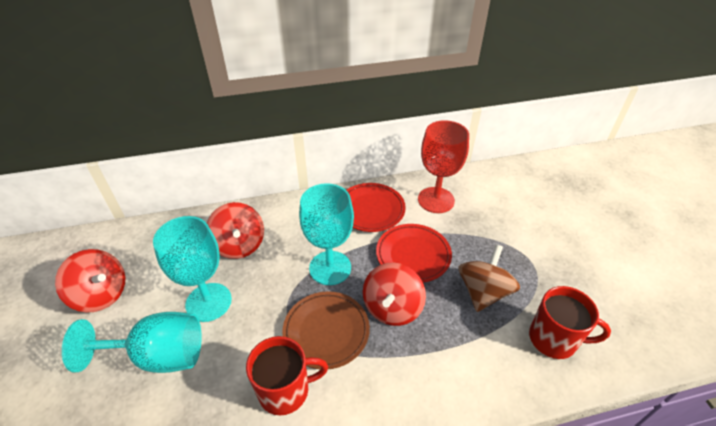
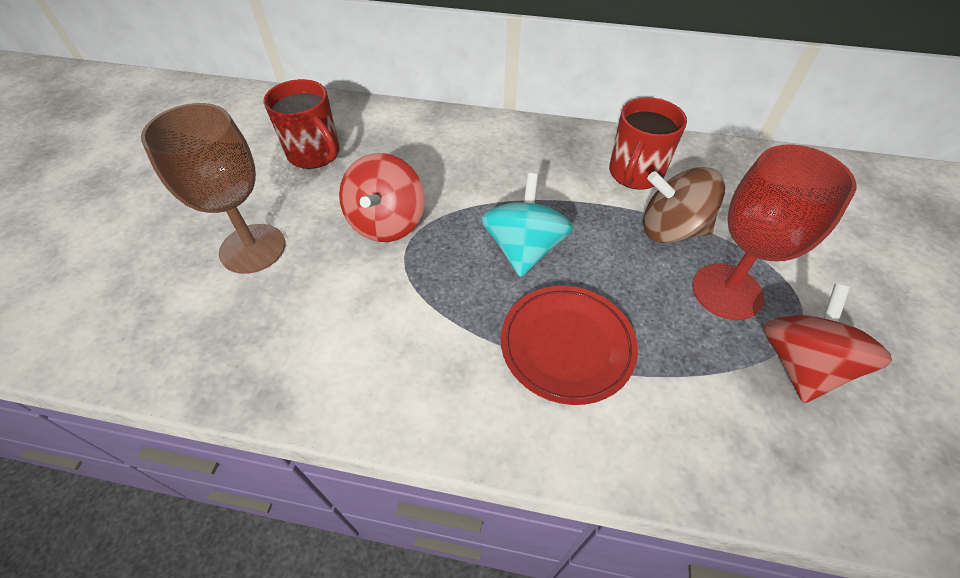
brown goblet: 0 -> 1
brown plate: 1 -> 0
red plate: 2 -> 1
red spinning top: 3 -> 2
turquoise goblet: 3 -> 0
turquoise spinning top: 0 -> 1

